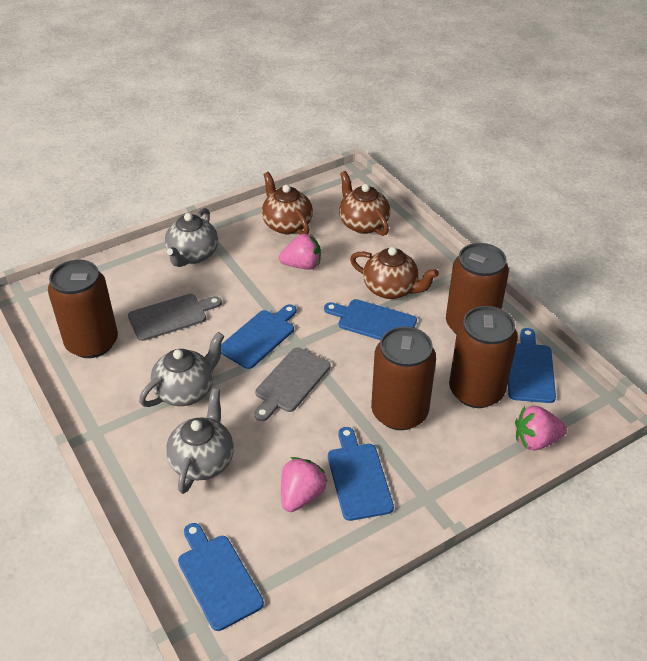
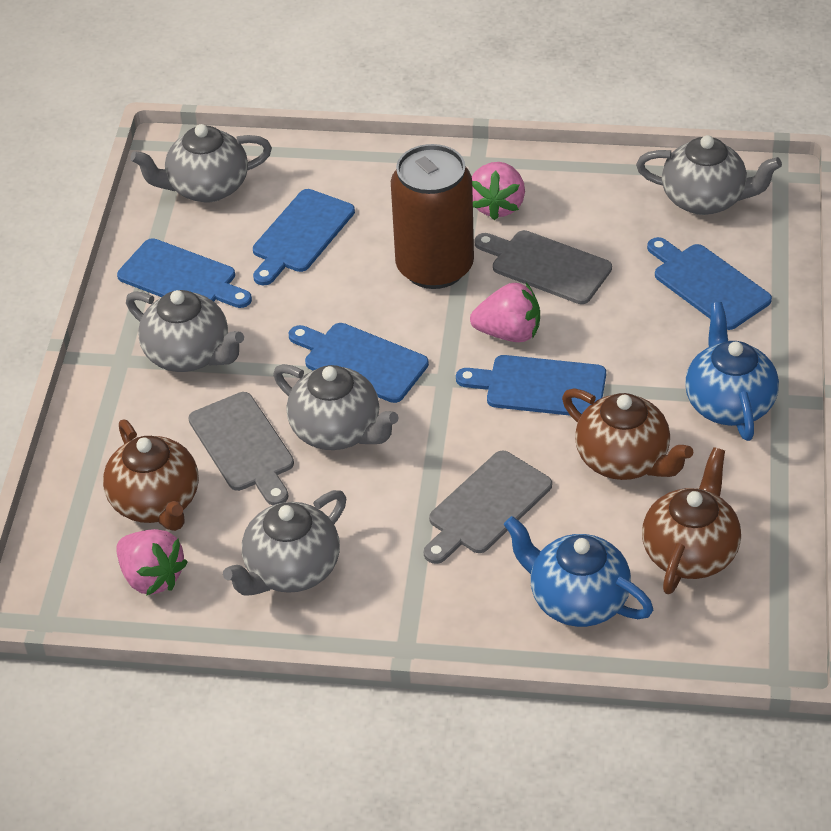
blue teapot: 0 -> 2
brown can: 4 -> 1
grey cutting board: 2 -> 3
grey teapot: 3 -> 5

